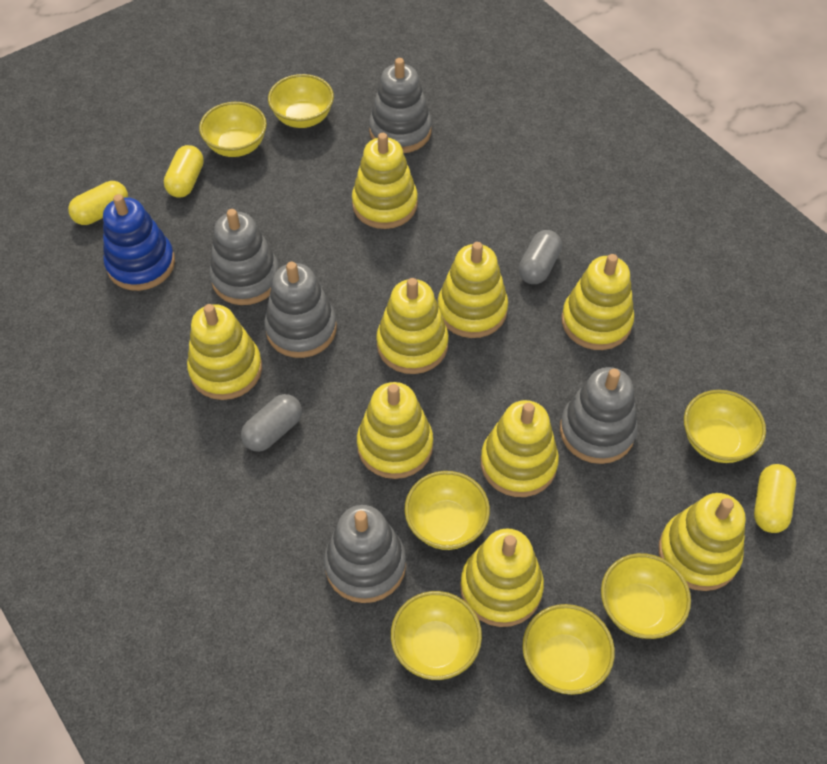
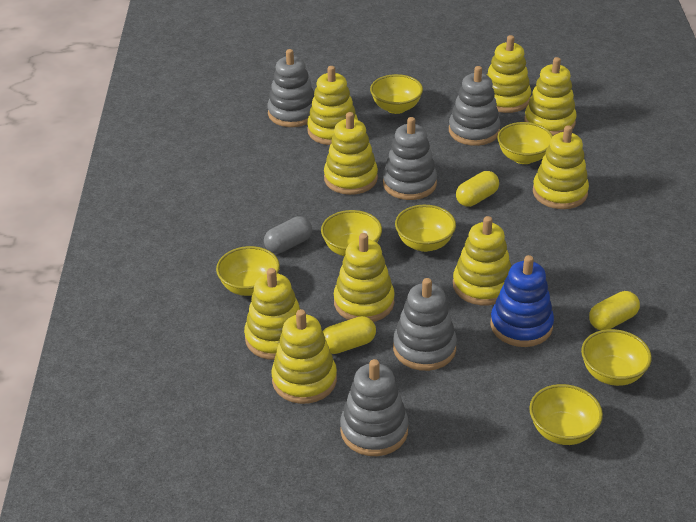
grey capsule: 2 -> 1

